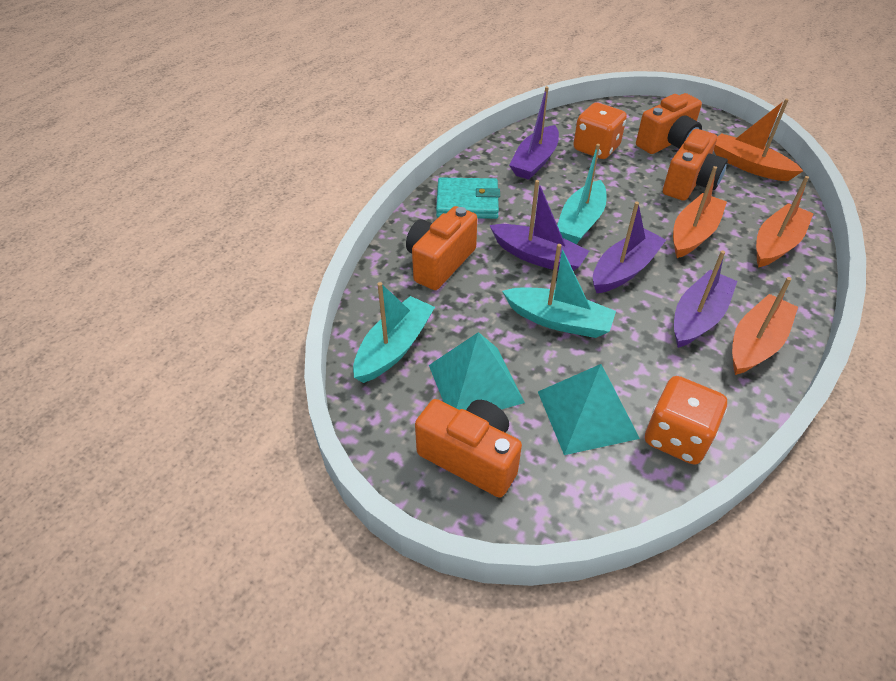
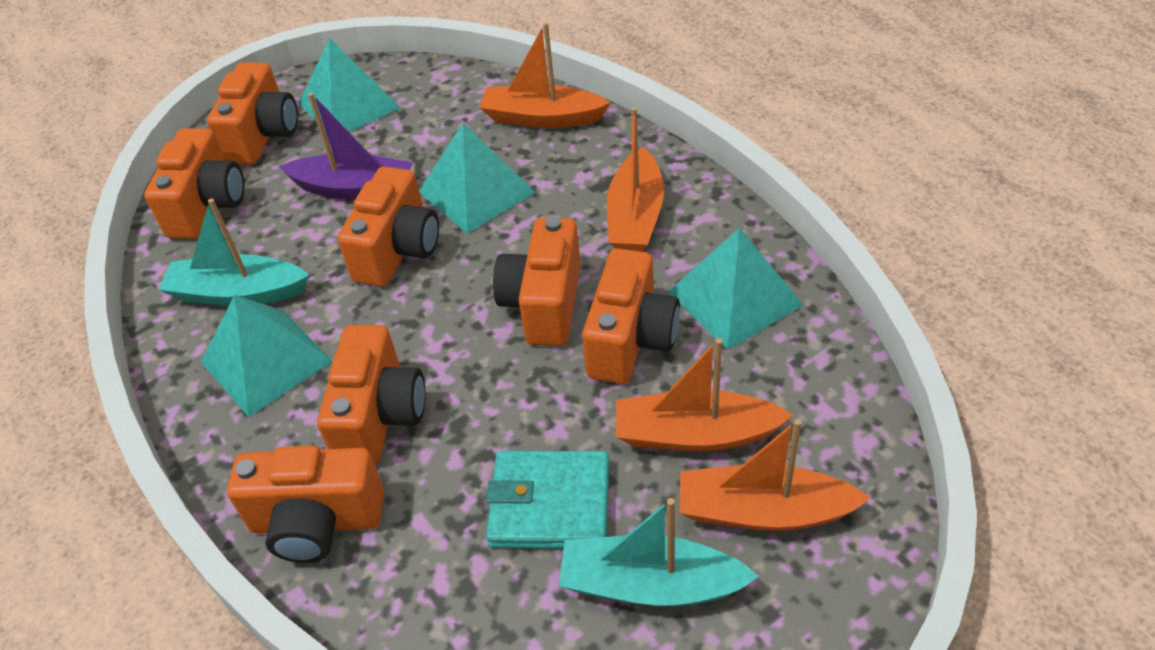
orange camera: 4 -> 7
orange dice: 2 -> 0
purple boat: 4 -> 1
turquoise boat: 3 -> 2
turquoise pyramid: 2 -> 4

